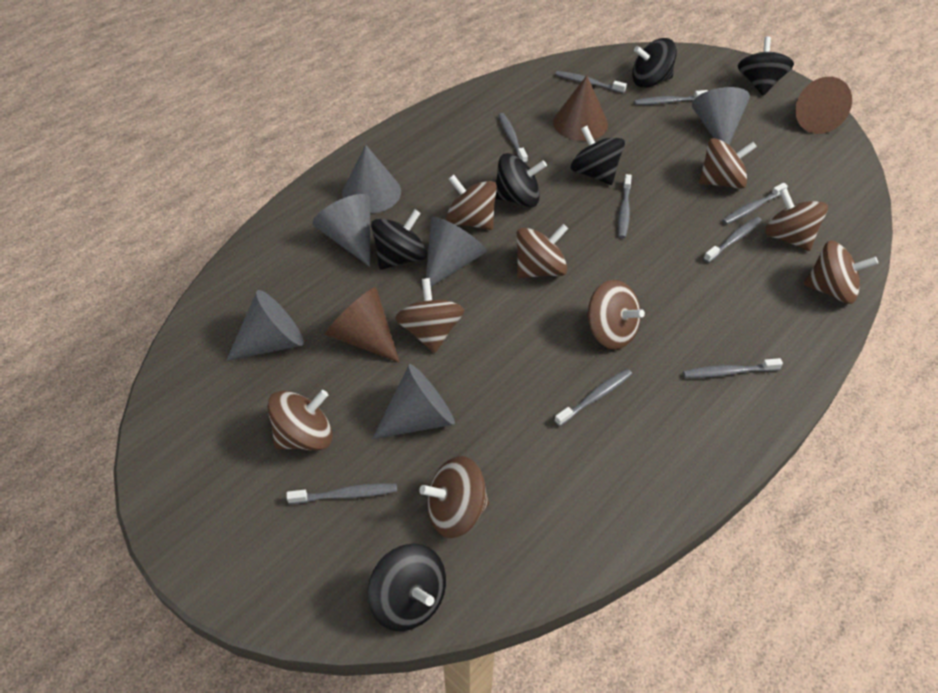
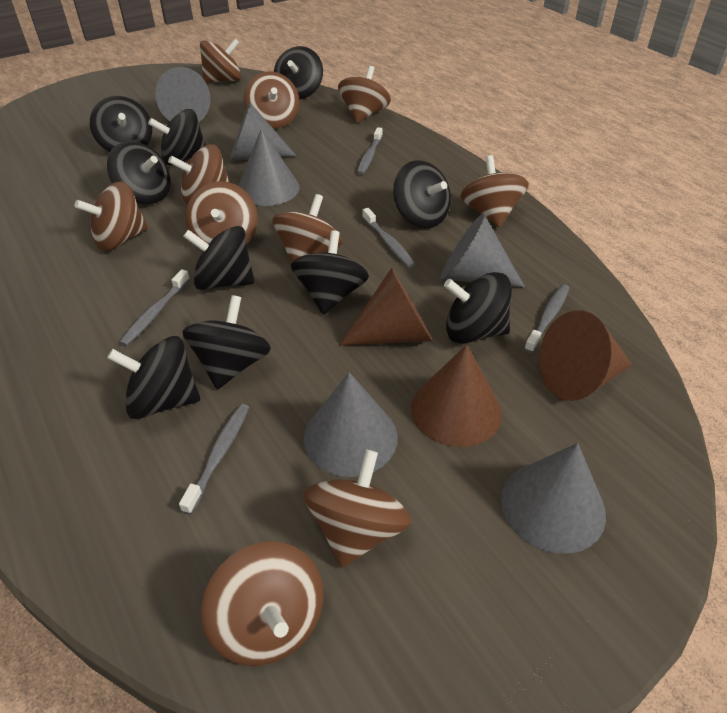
black spinning top: 6 -> 10
brown spinning top: 9 -> 10
grey toothbrush: 9 -> 5

